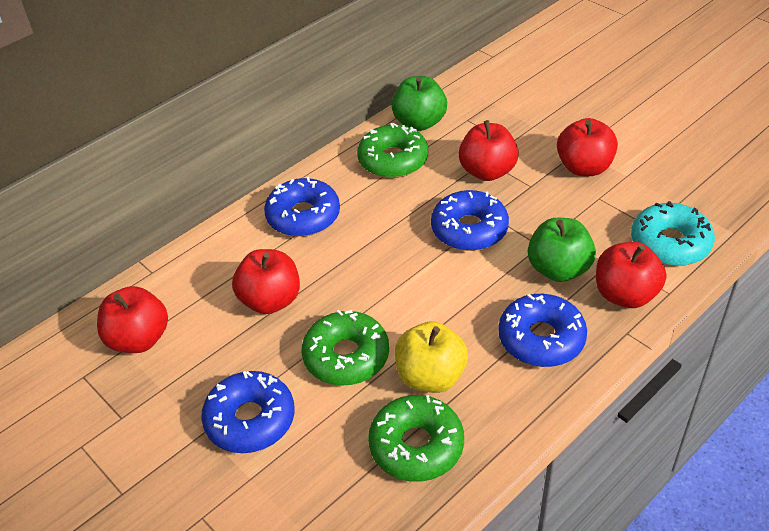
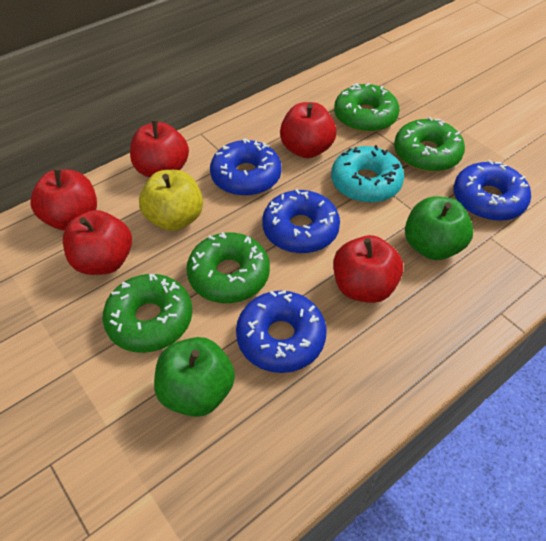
green donut: 3 -> 4

